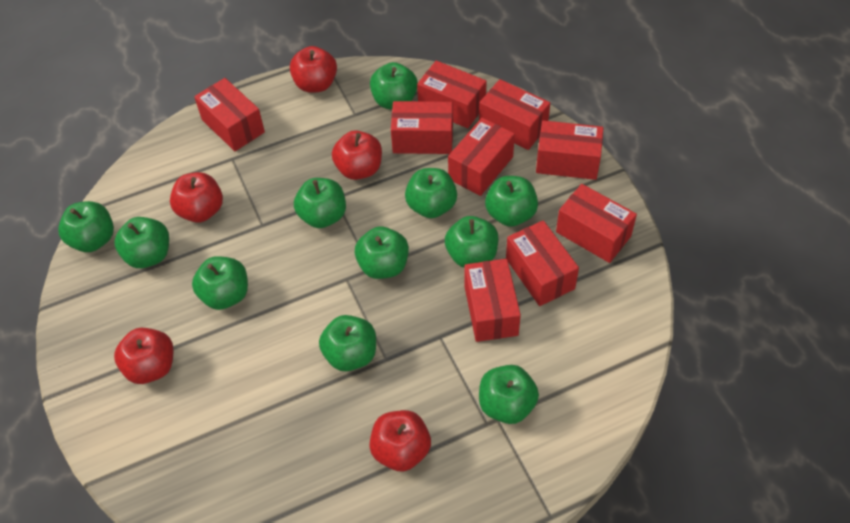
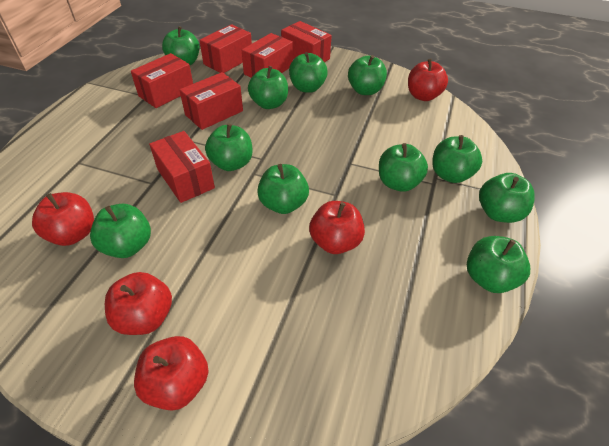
red box: 9 -> 6

